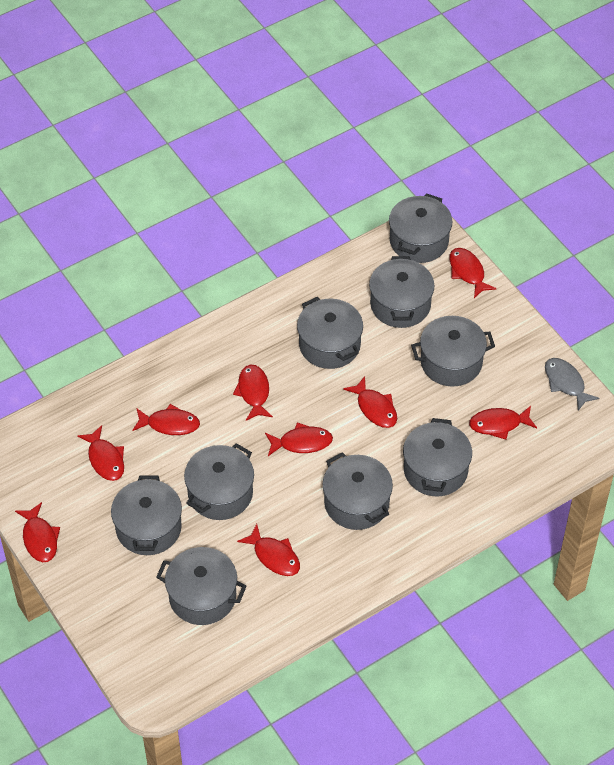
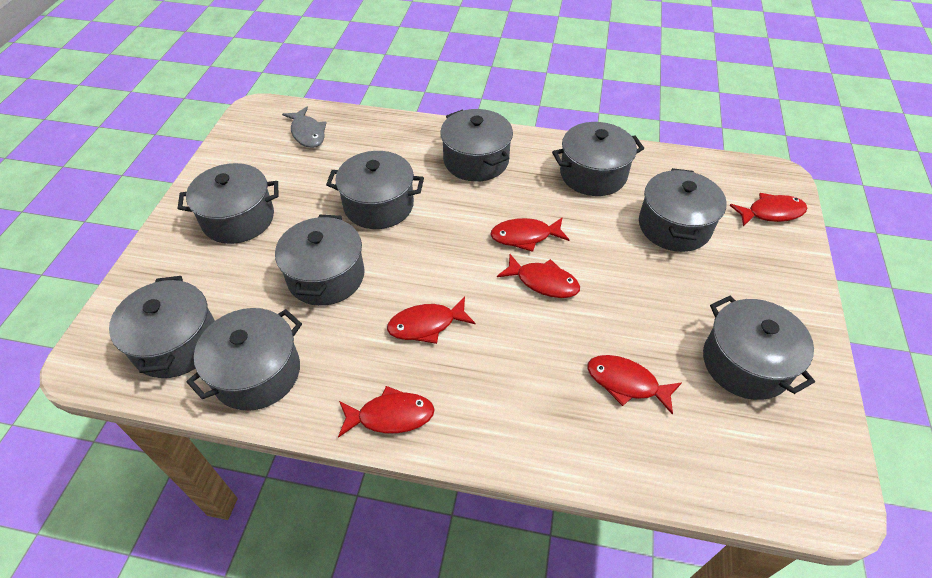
red fish: 9 -> 6

